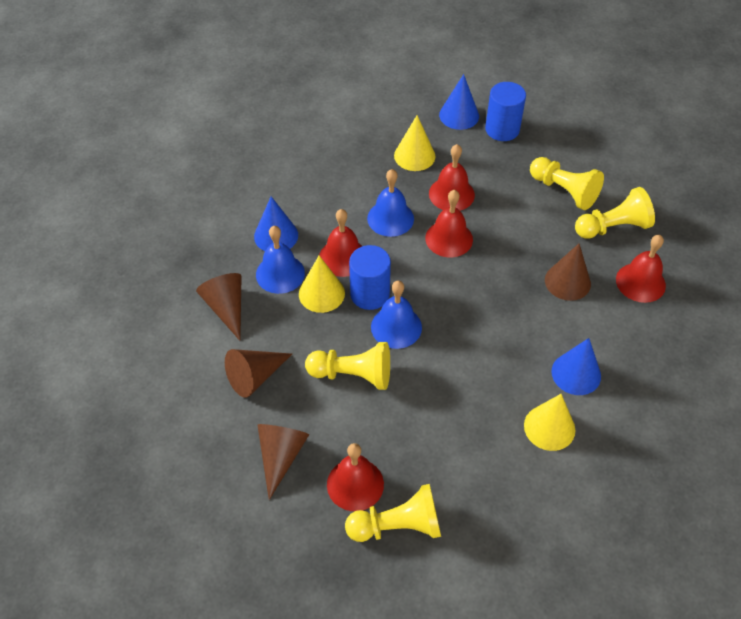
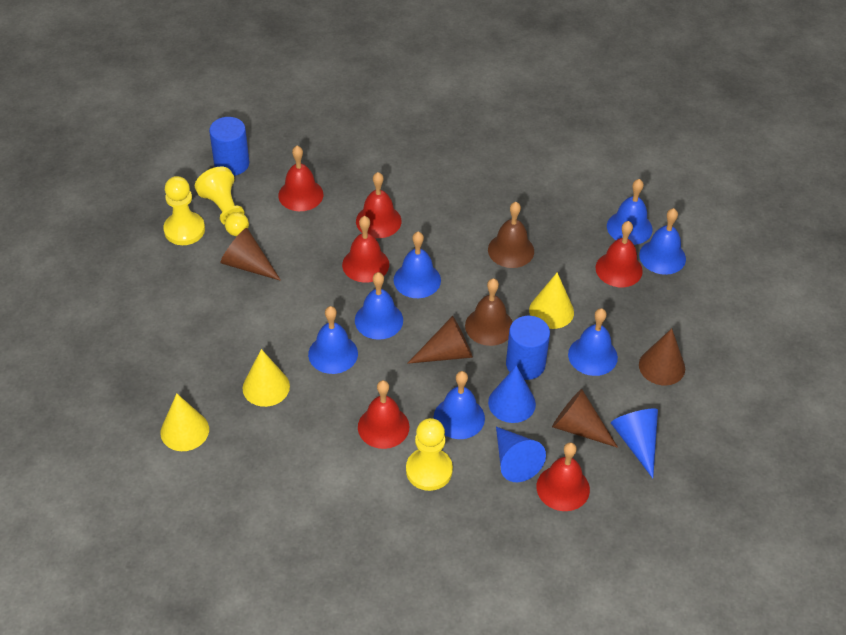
blue bell: 3 -> 7
brown bell: 0 -> 2
red bell: 5 -> 6
yellow pawn: 4 -> 3

